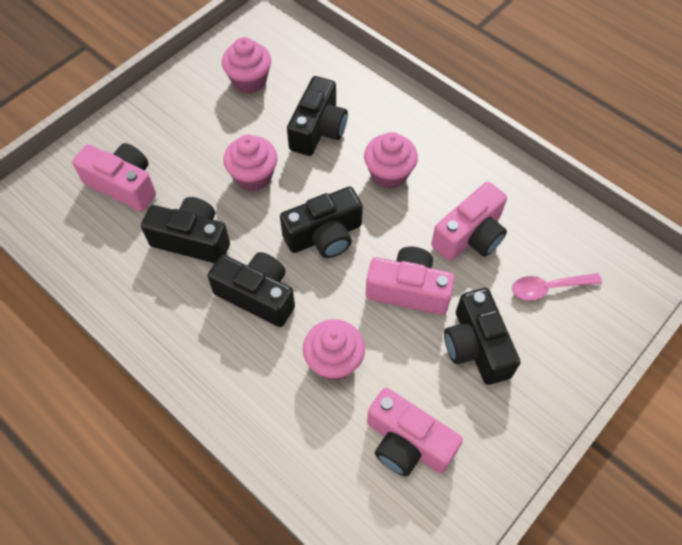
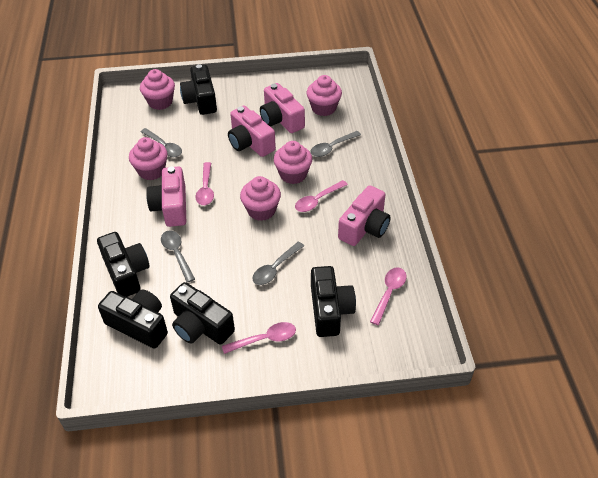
grey spoon: 0 -> 4
pink cupcake: 4 -> 5
pink spoon: 1 -> 4

